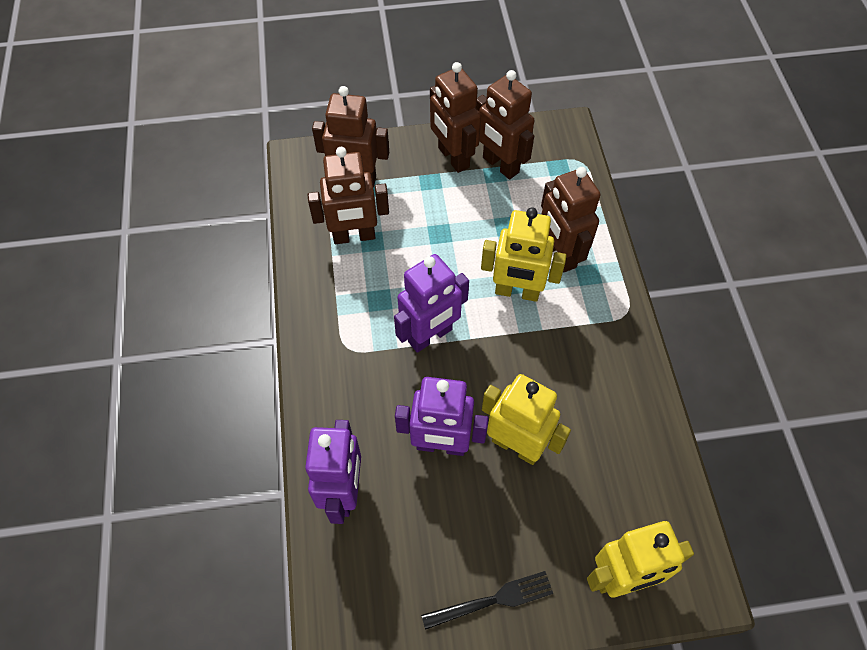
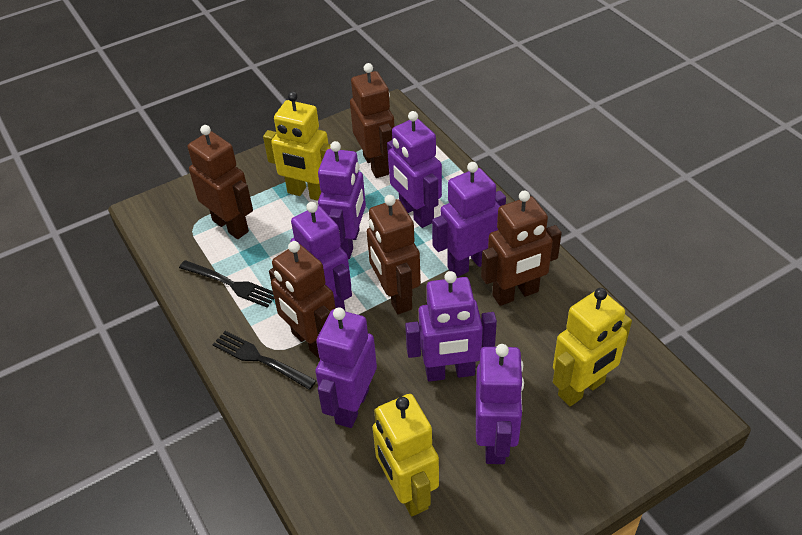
black fork: 1 -> 2
purple robot: 3 -> 7

